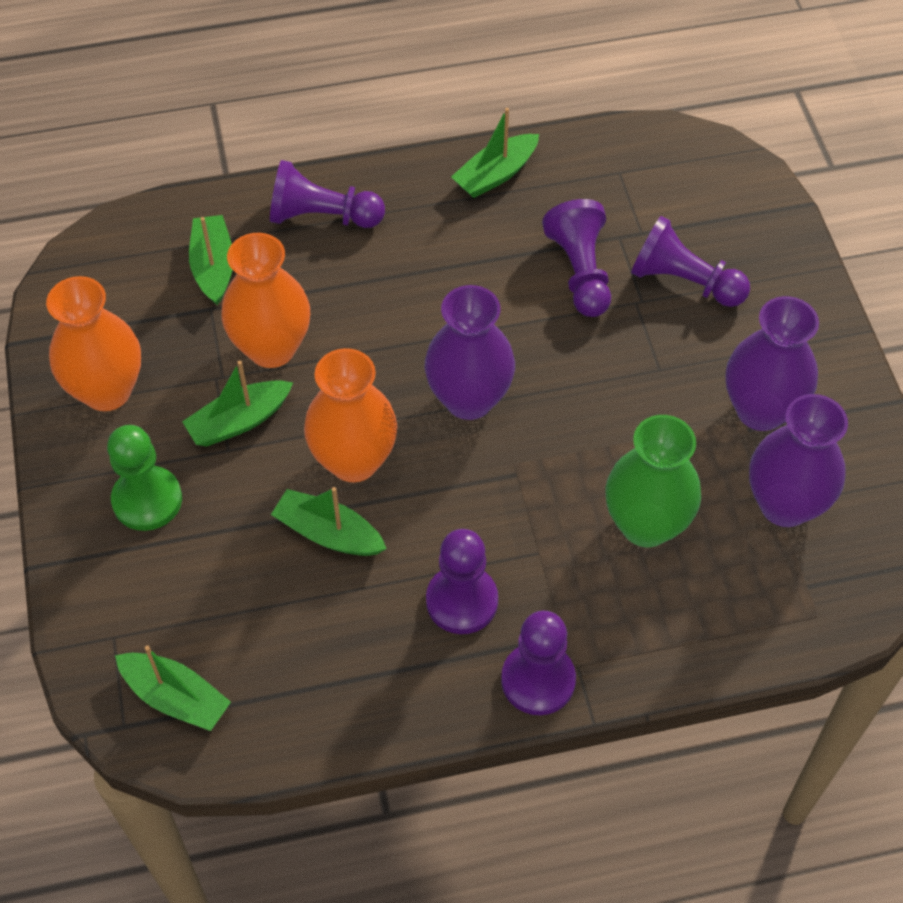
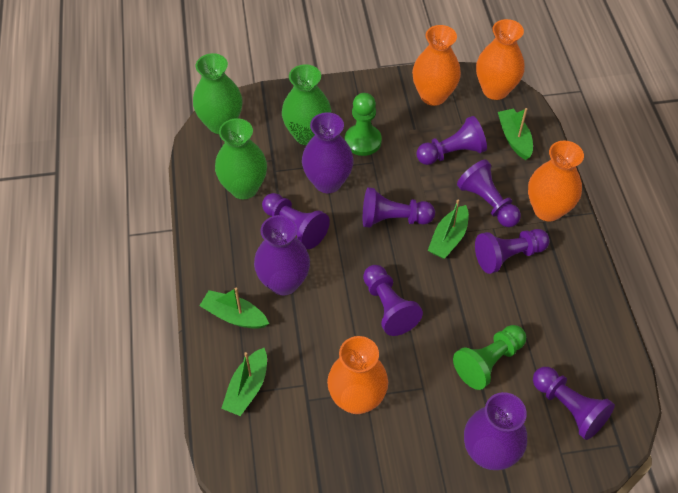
green boat: 5 -> 4
green pawn: 1 -> 2
green vase: 1 -> 3
orange vase: 3 -> 4
purple pawn: 5 -> 7

